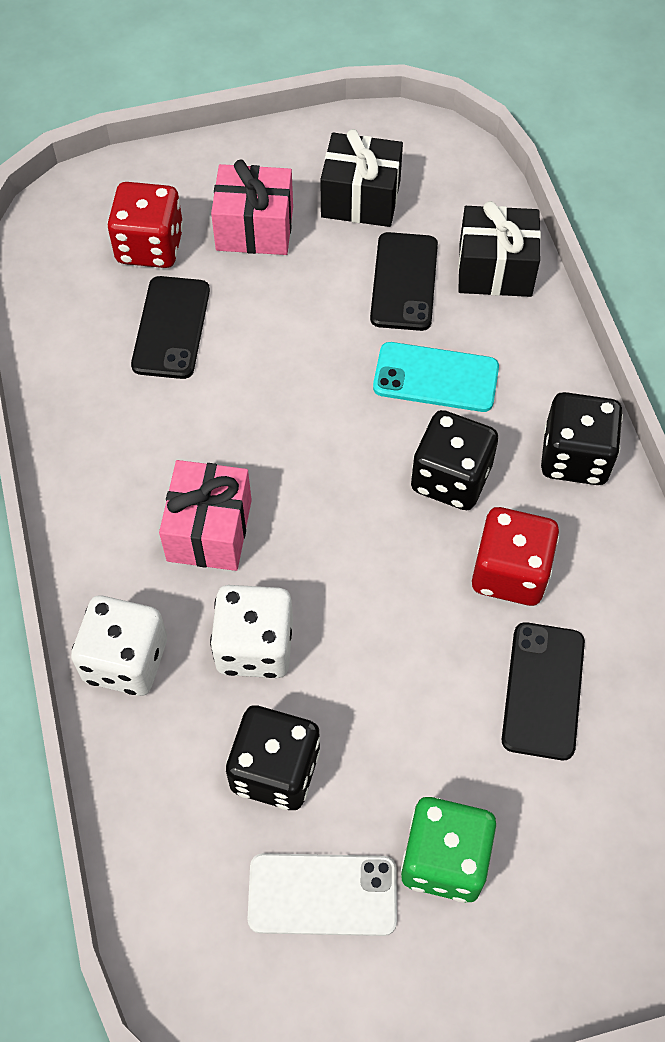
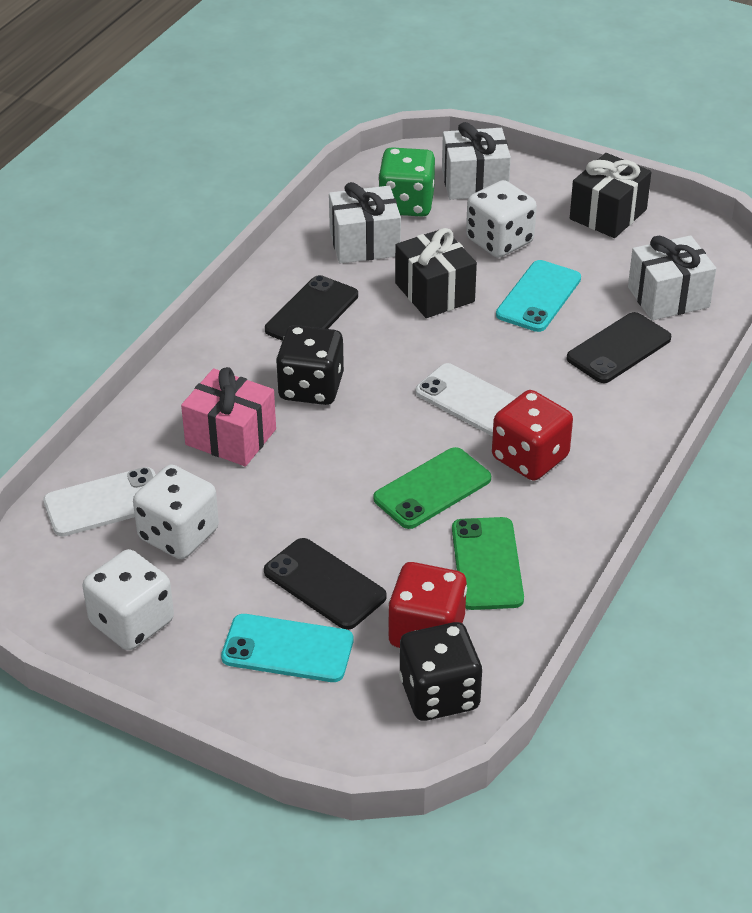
black dice: 3 -> 2
green phone: 0 -> 2
pink gift: 2 -> 1
turquoise phone: 1 -> 2
white dice: 2 -> 3
white gift: 0 -> 3
white phone: 1 -> 2

